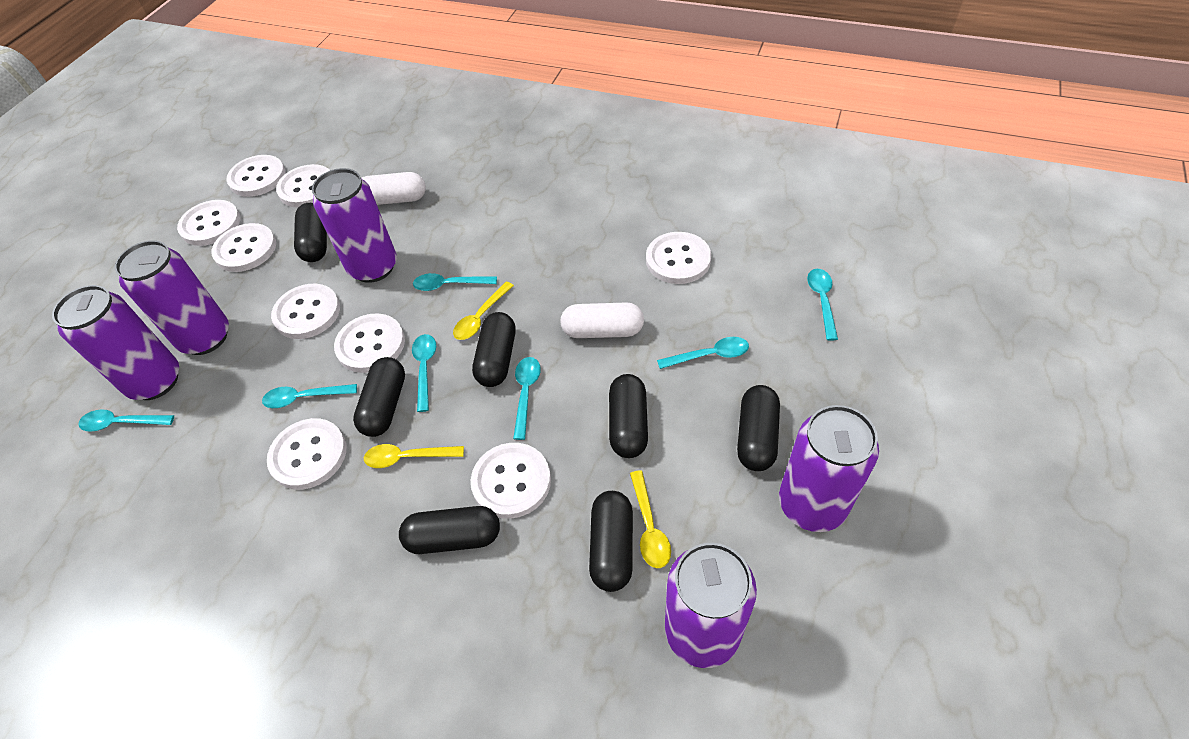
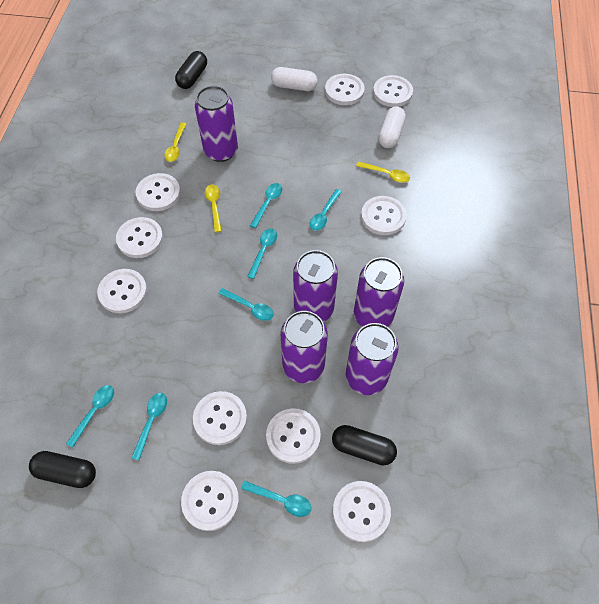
black capsule: 7 -> 3
white button: 9 -> 10

